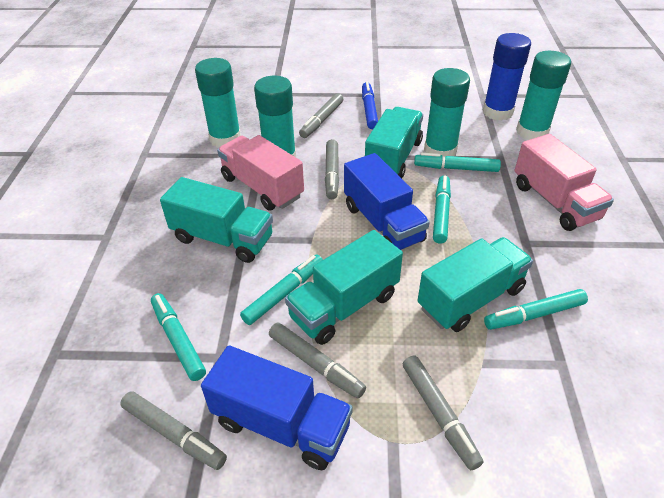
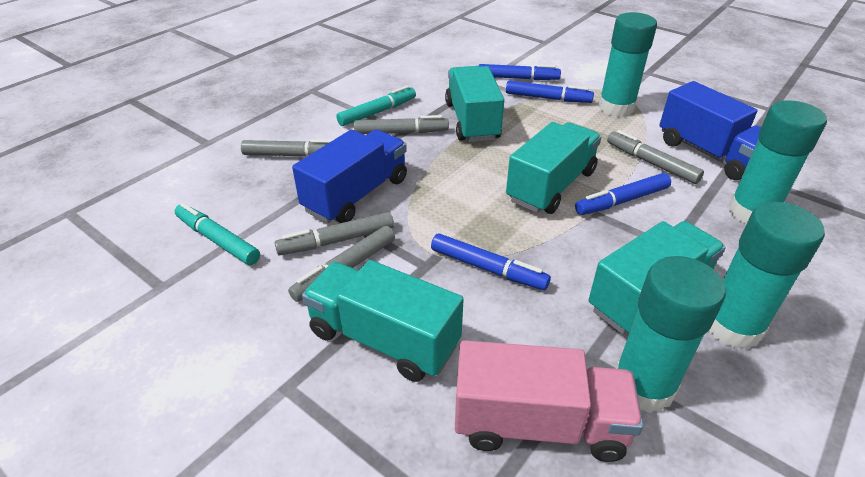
blue glue stick: 1 -> 0
blue marker: 1 -> 4
pink truck: 2 -> 1
turquoise marker: 5 -> 2

